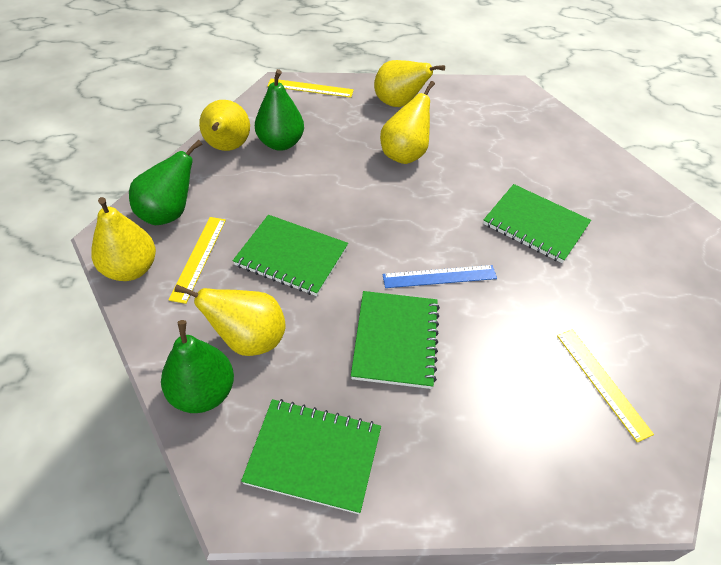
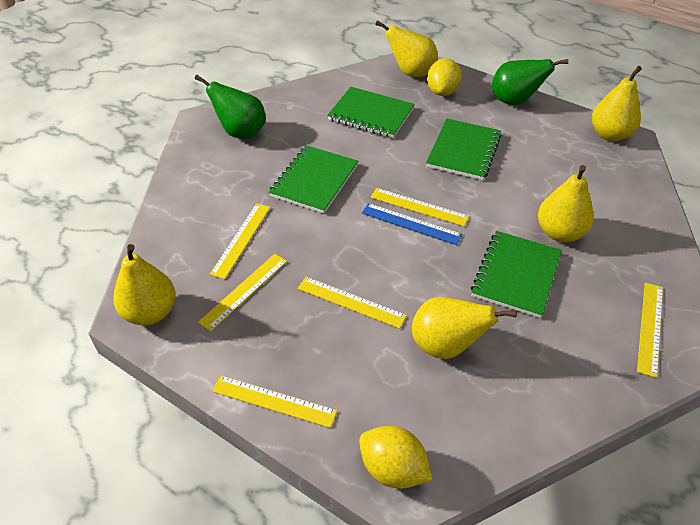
green pear: 3 -> 2
yellow lemon: 0 -> 2
yellow ruler: 3 -> 6

